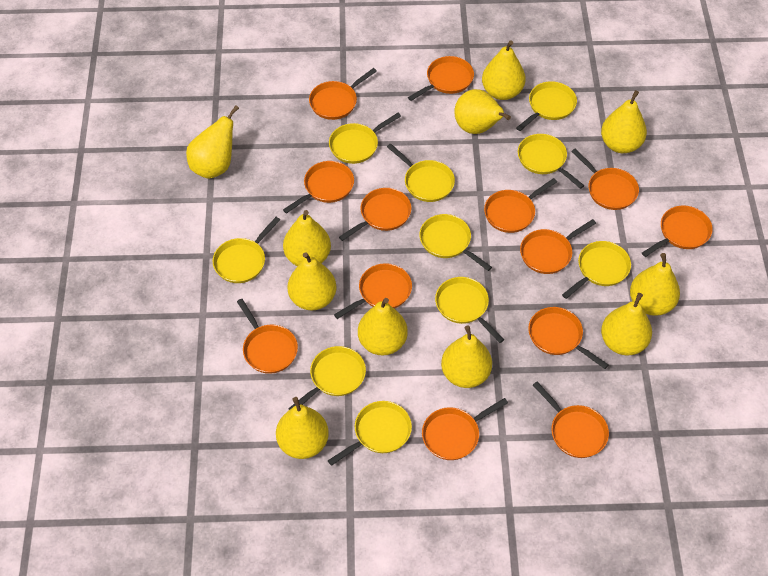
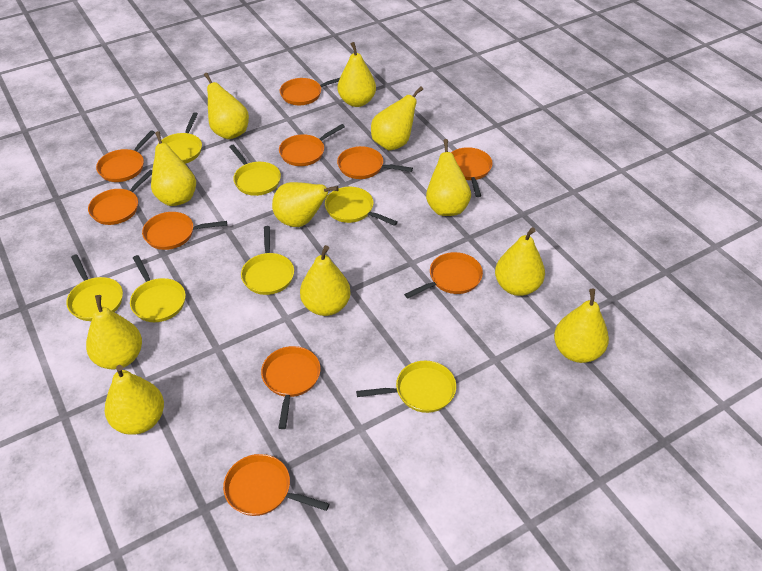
orange pan: 13 -> 10
yellow pan: 10 -> 7

